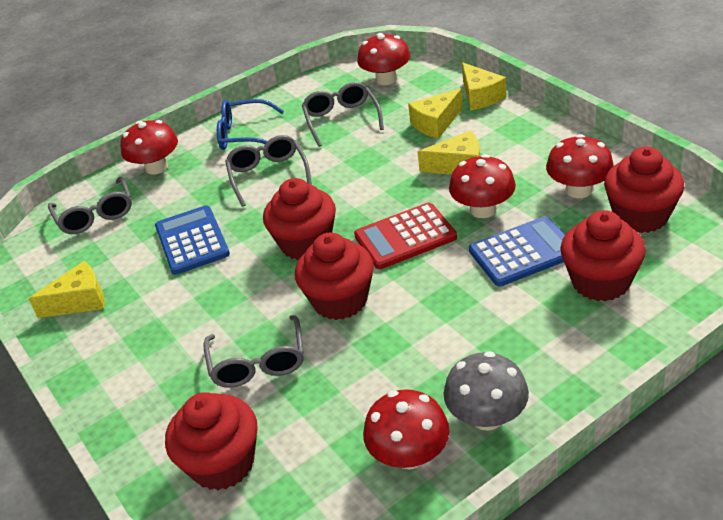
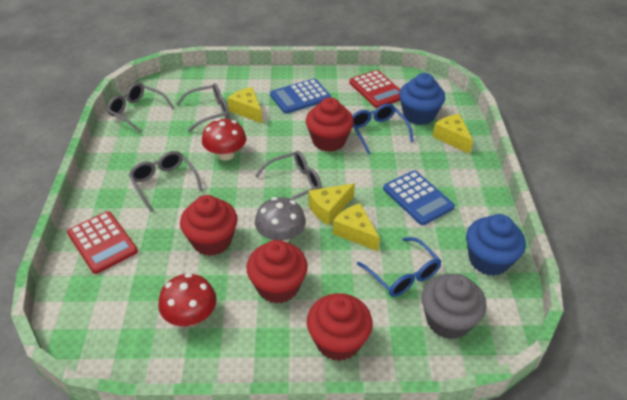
blue cupcake: 0 -> 2
blue glasses: 1 -> 2
grey cupcake: 0 -> 1
red calculator: 1 -> 2
red cupcake: 5 -> 4
red mushroom: 5 -> 2

